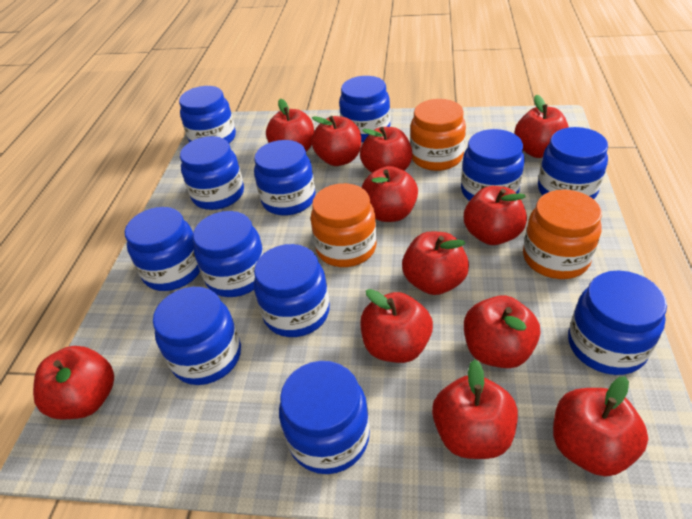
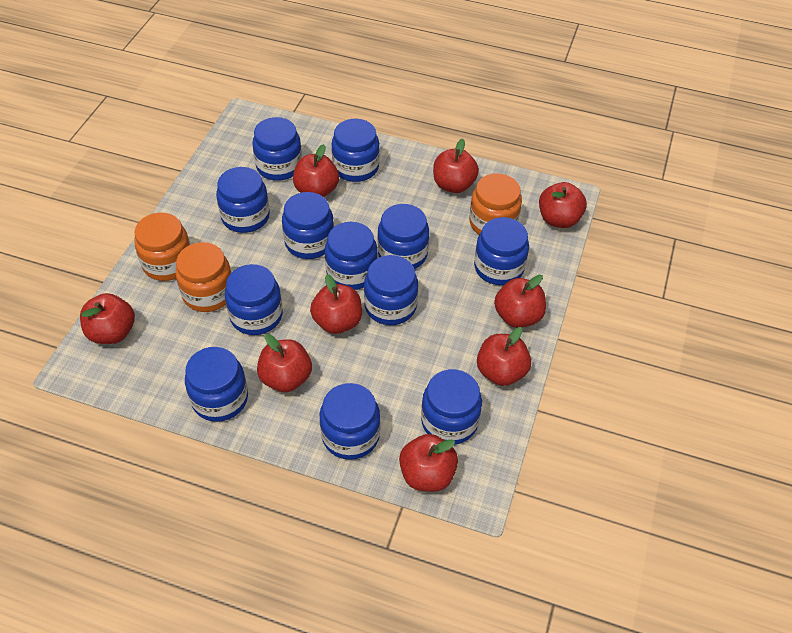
red apple: 12 -> 9

